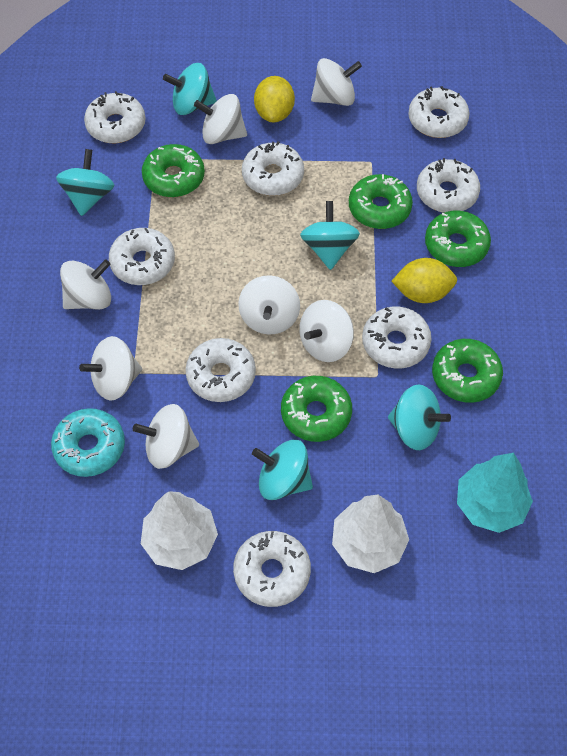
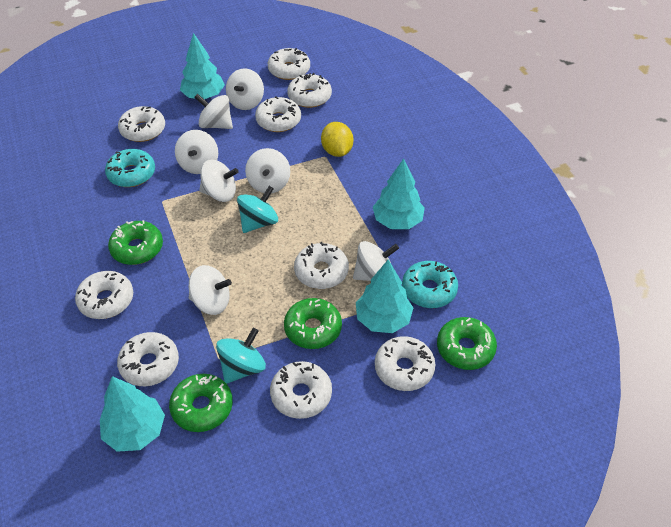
green donut: 5 -> 4
turquoise donut: 1 -> 2
turquoise spinning top: 5 -> 2
turquoise tree: 1 -> 4
white donut: 8 -> 9
white tree: 2 -> 0
yellow lemon: 2 -> 1

